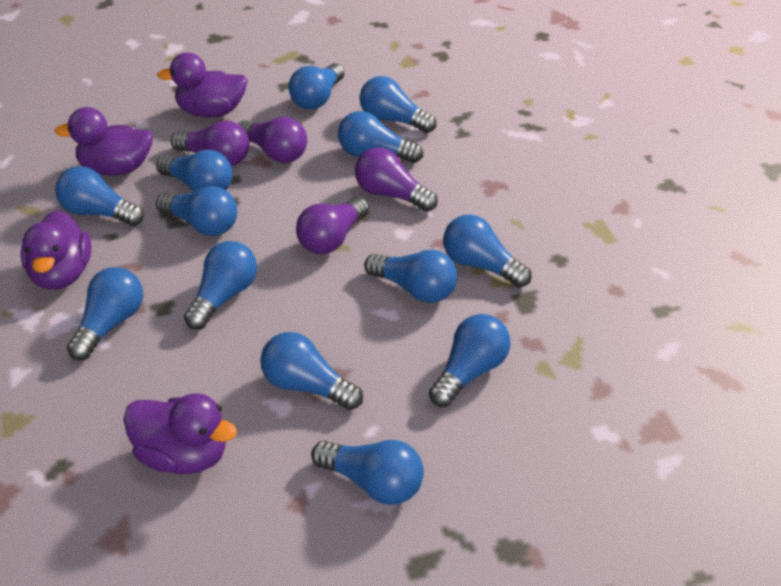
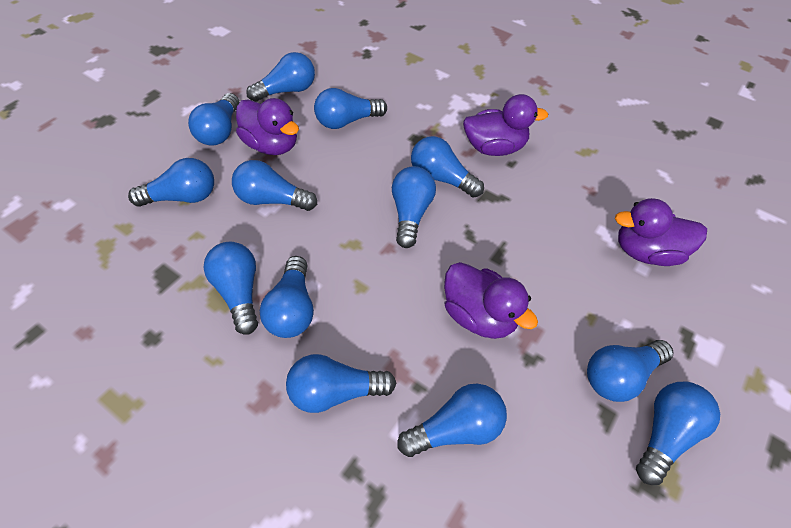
purple light bulb: 4 -> 0

